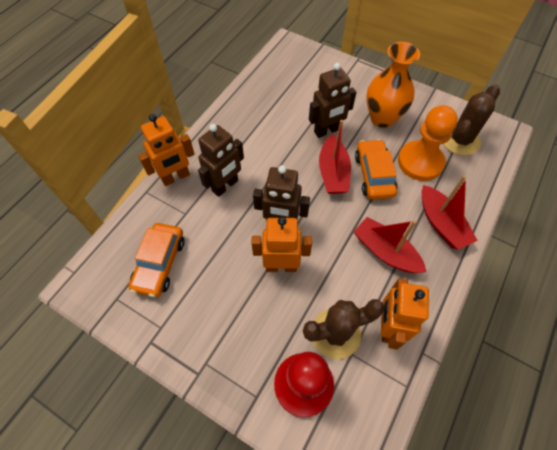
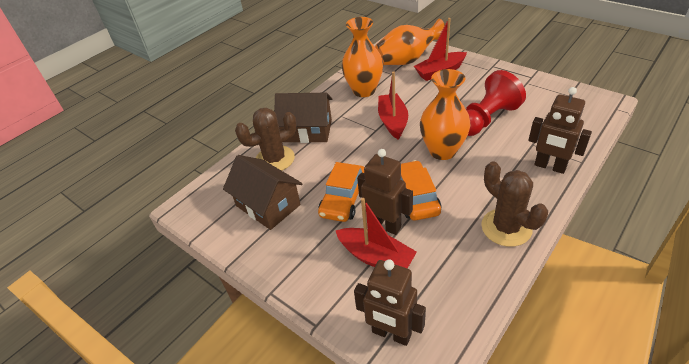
brown house: 0 -> 2
orange pawn: 1 -> 0
orange robot: 3 -> 0
orange vase: 1 -> 3

